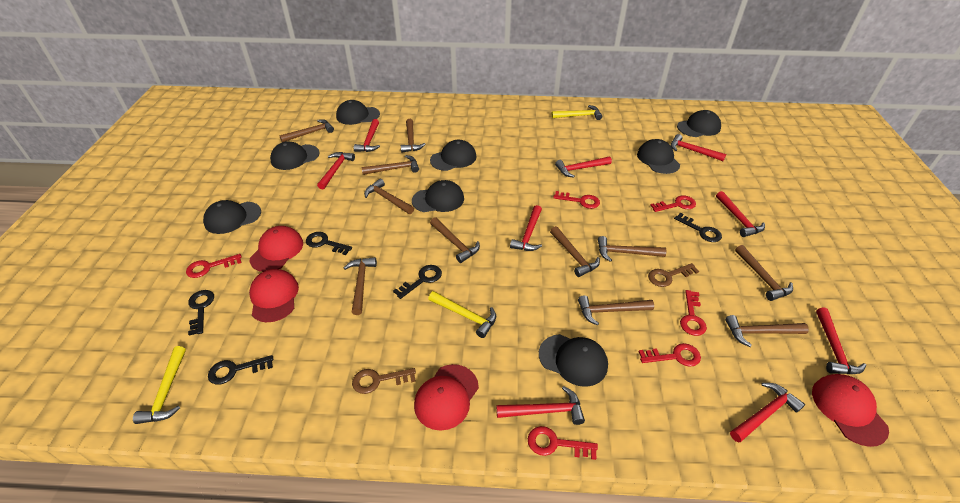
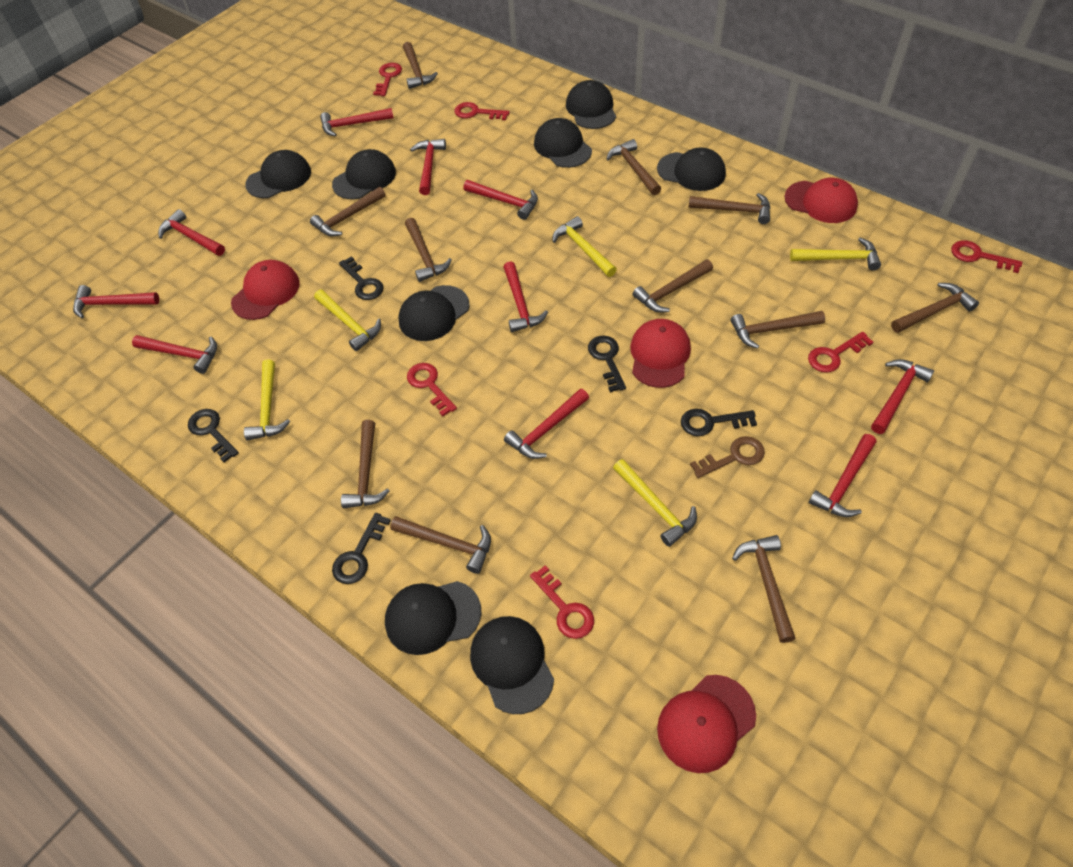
brown key: 2 -> 1
red hammer: 9 -> 10
yellow hammer: 3 -> 5

